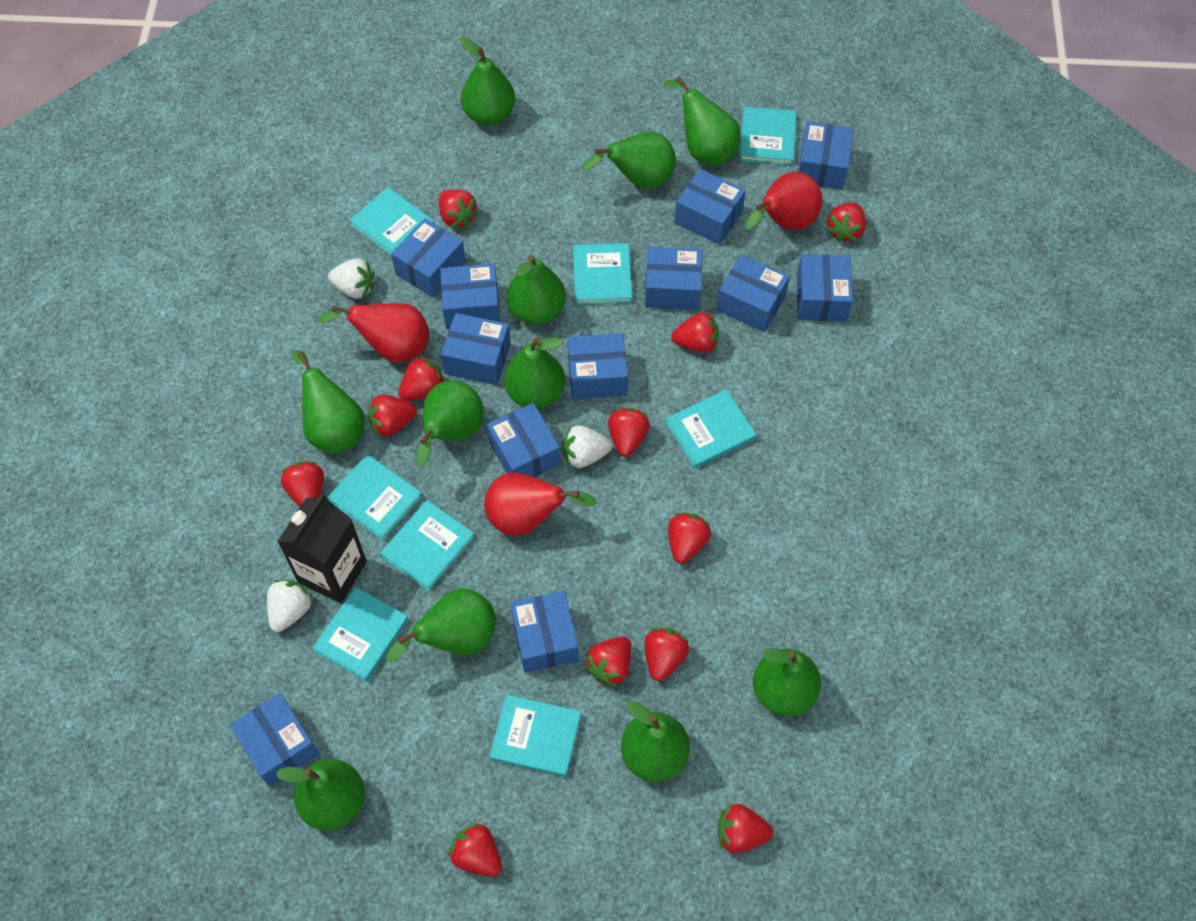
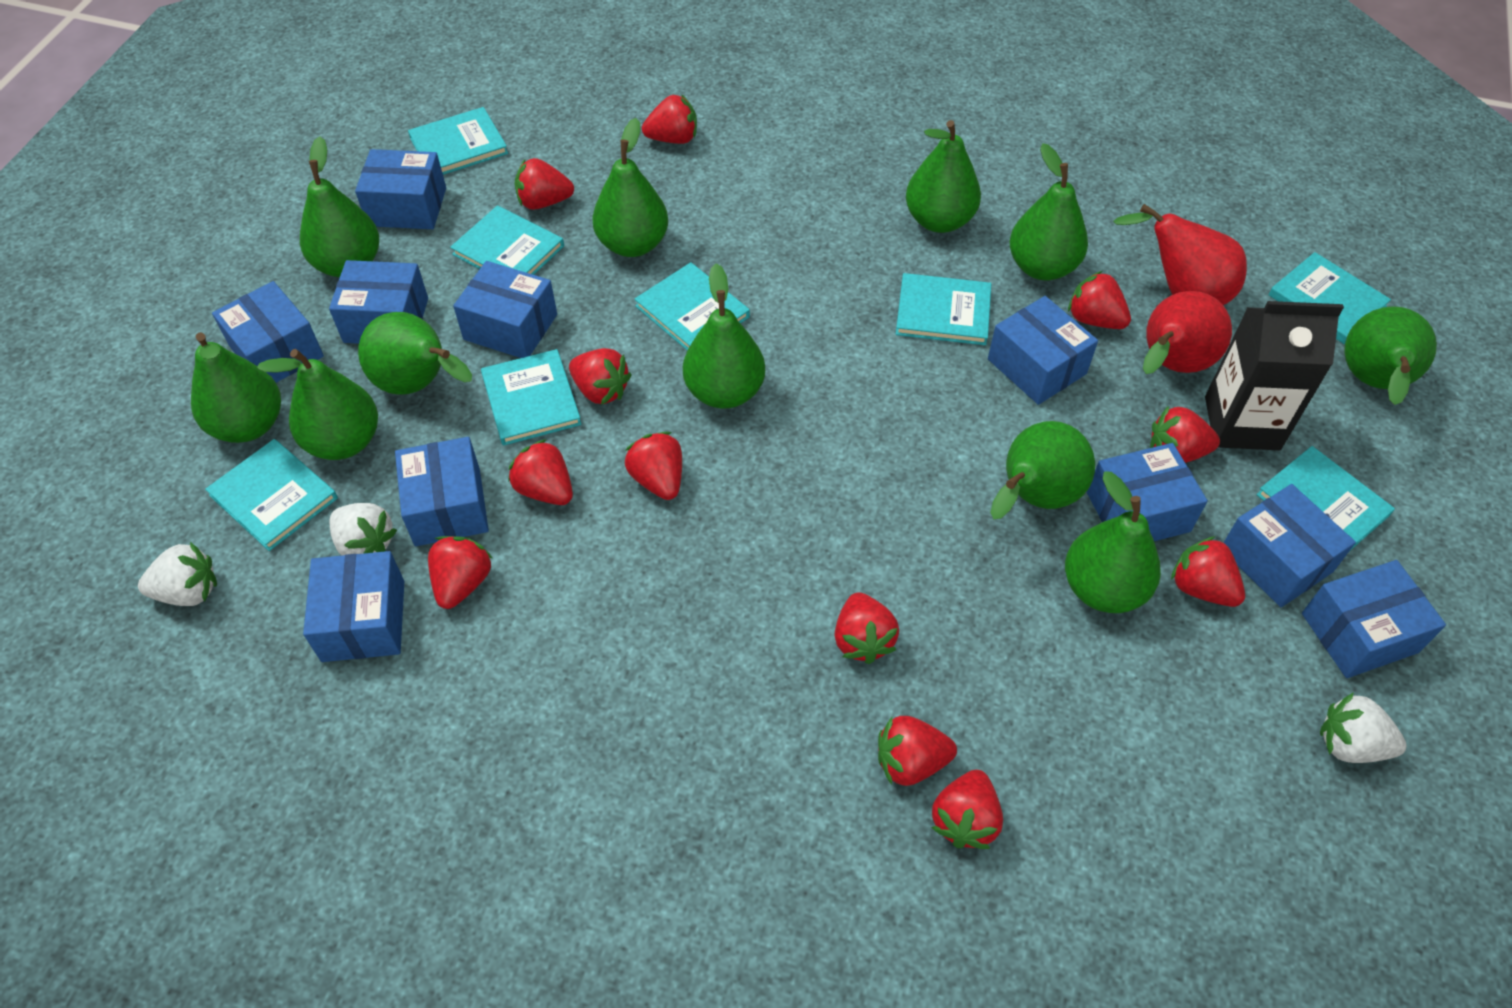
blue box: 12 -> 10
red pear: 3 -> 2

